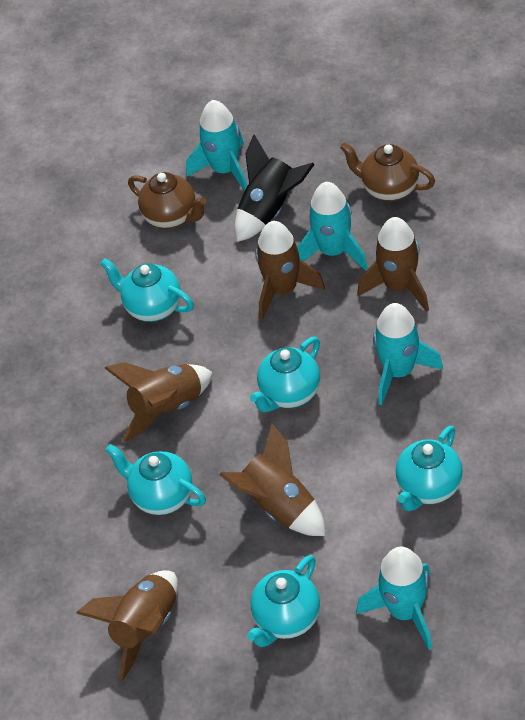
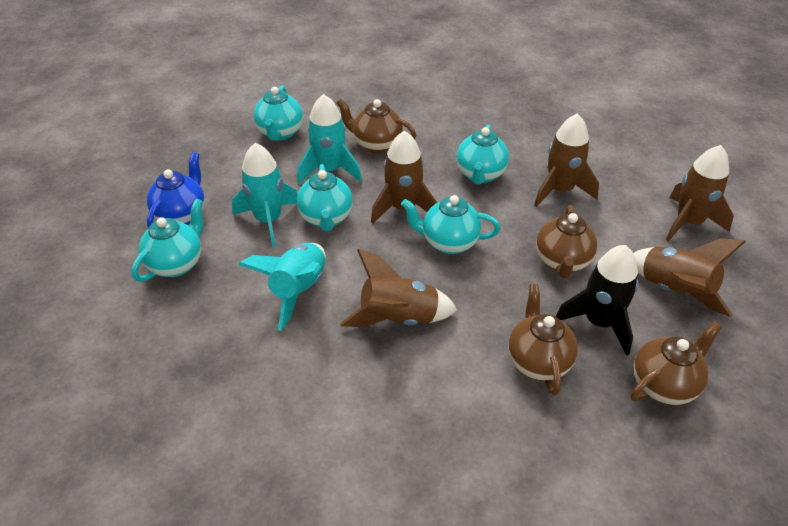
blue teapot: 0 -> 1
brown teapot: 2 -> 4
turquoise rocket: 4 -> 3

